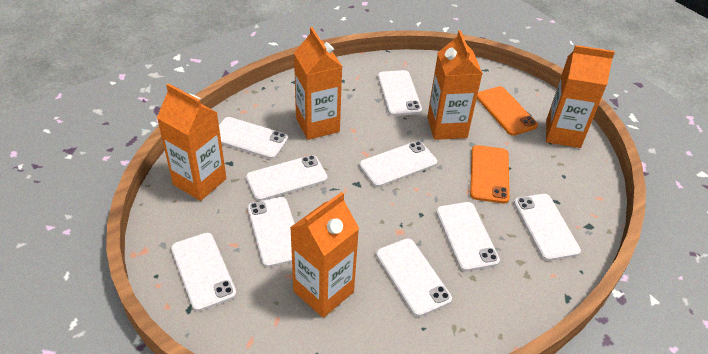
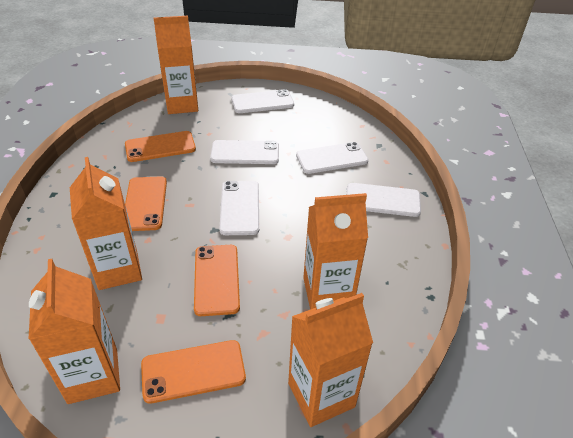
orange phone: 2 -> 4
white phone: 9 -> 5

